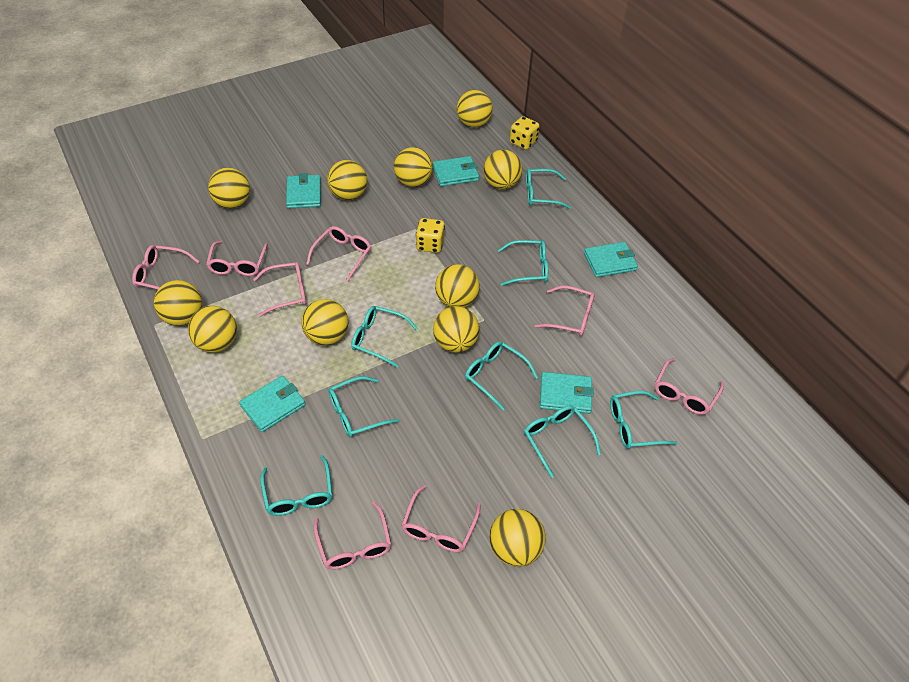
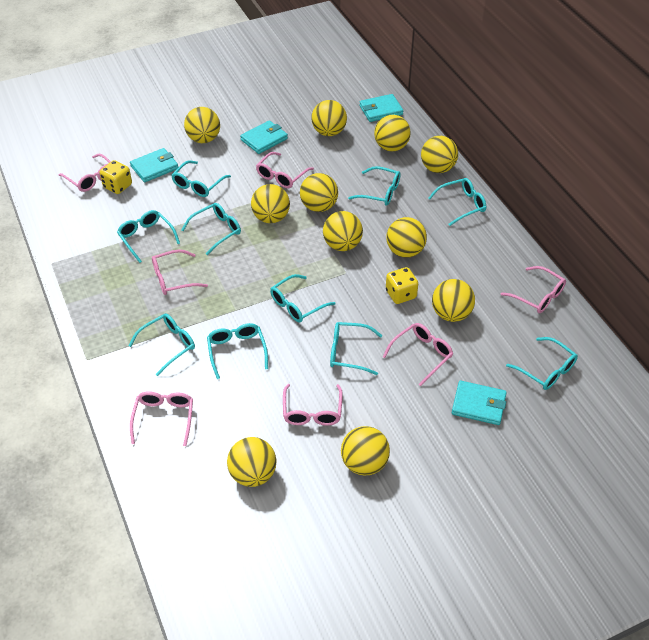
pink glasses: 8 -> 7
turquoise glasses: 8 -> 10
turquoise wallet: 5 -> 4

